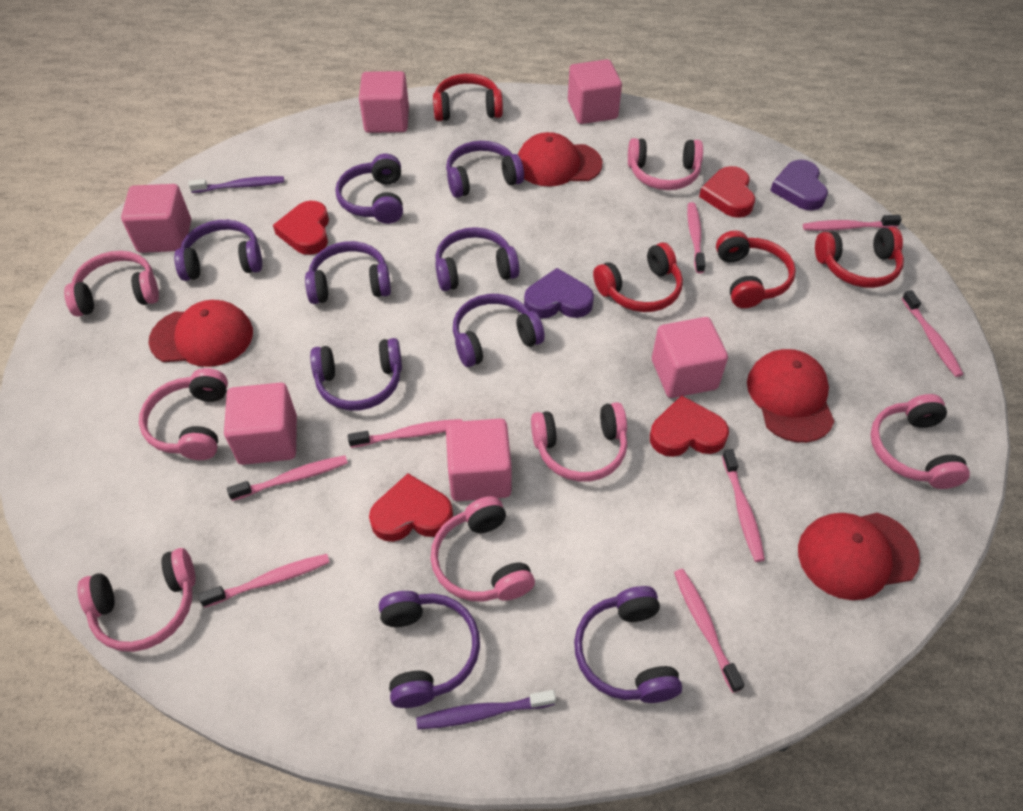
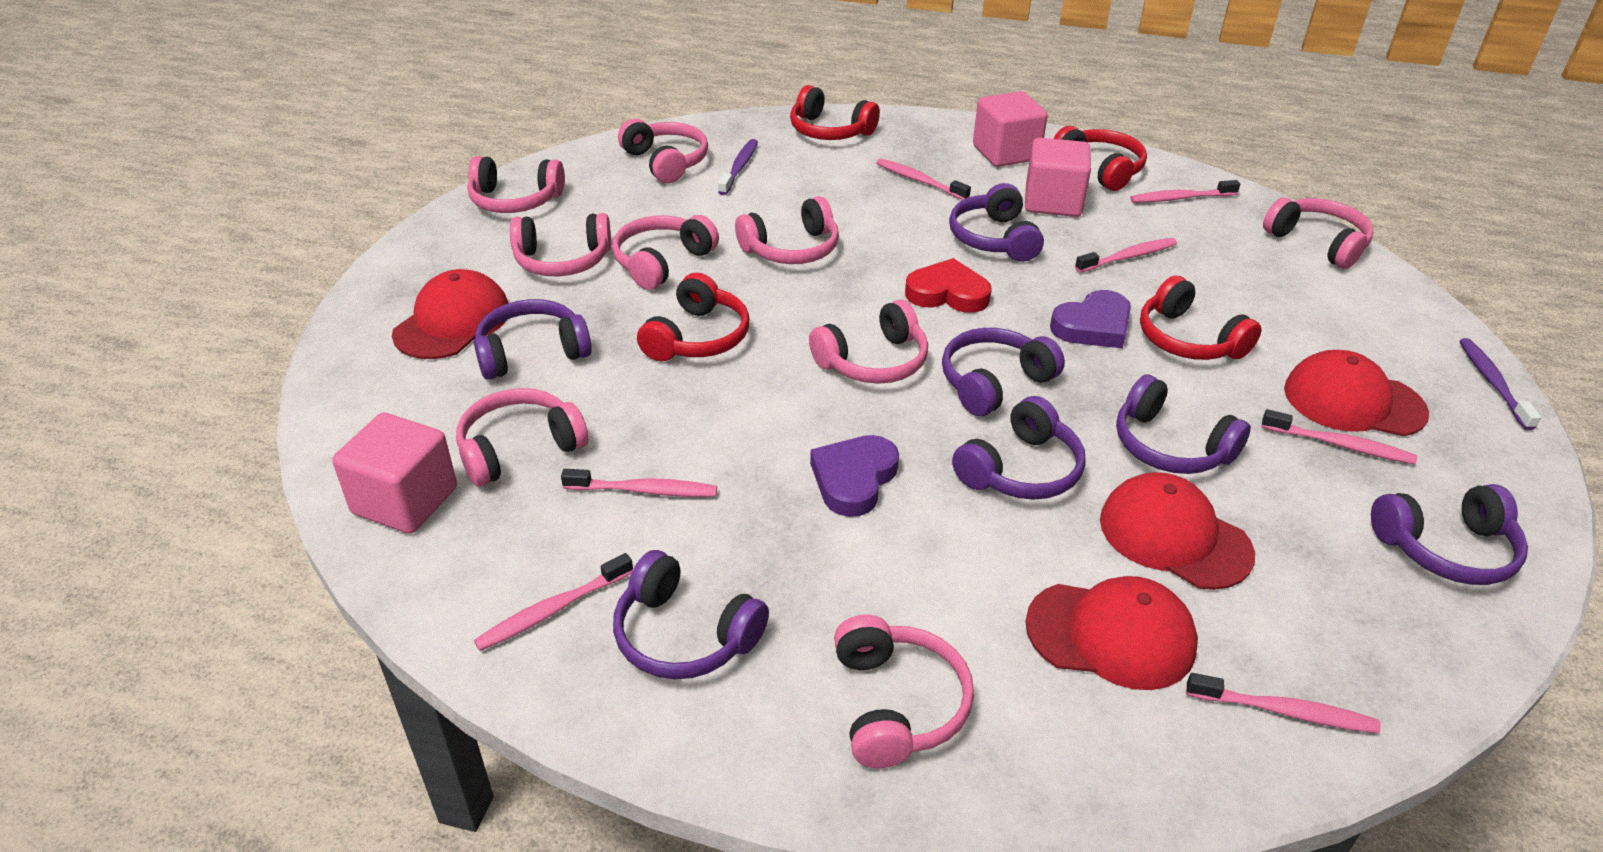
pink cube: 6 -> 3
pink headphones: 7 -> 9
pink toothbrush: 8 -> 7
purple headphones: 9 -> 7
red heart: 4 -> 1

